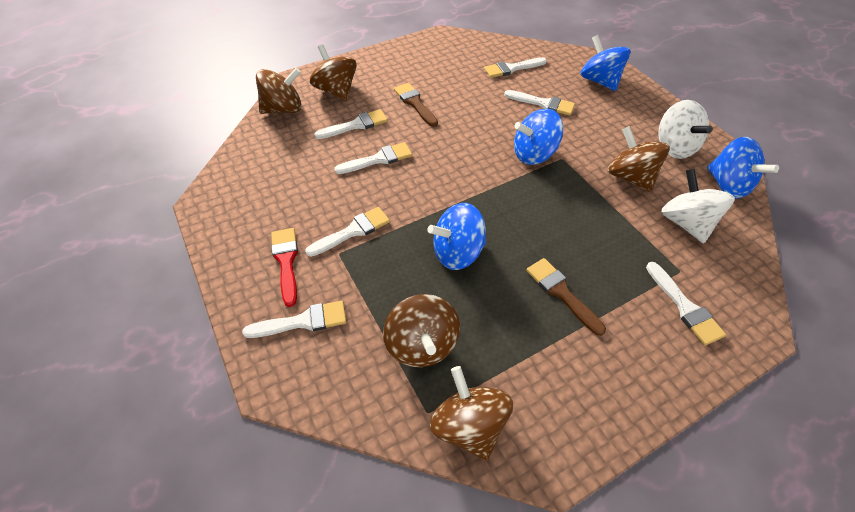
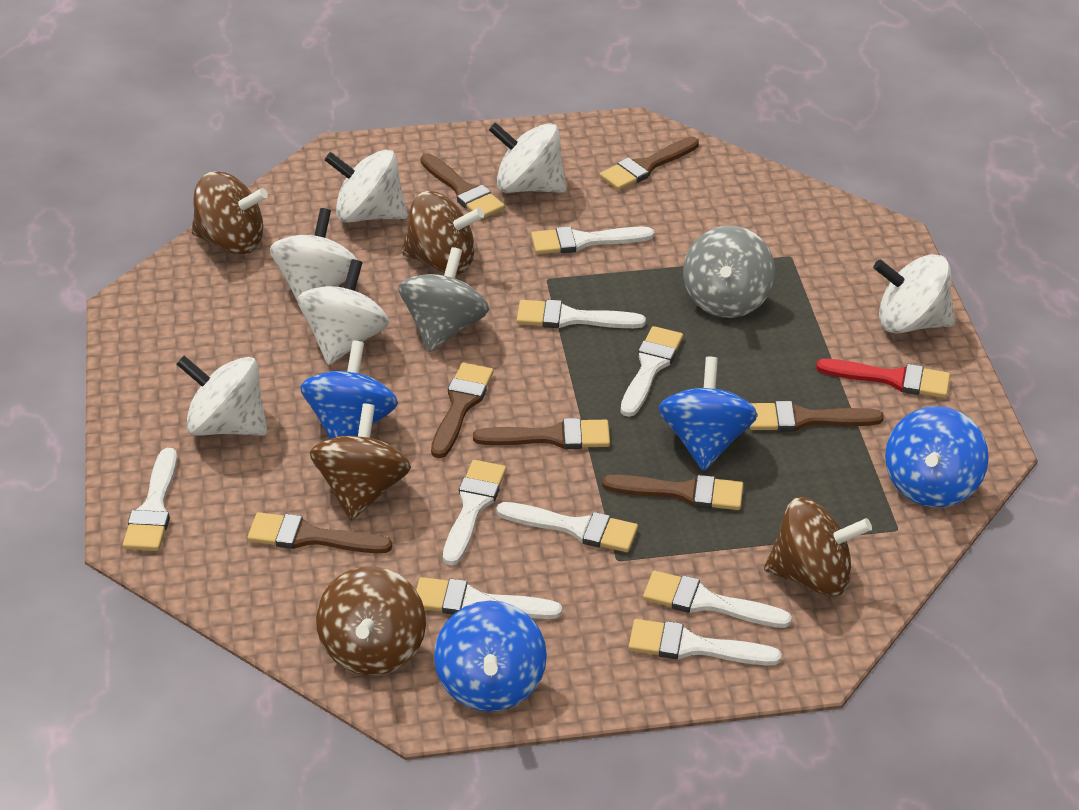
brown brush: 2 -> 7
grey spinning top: 0 -> 2
white brush: 7 -> 9
white spinning top: 2 -> 6

